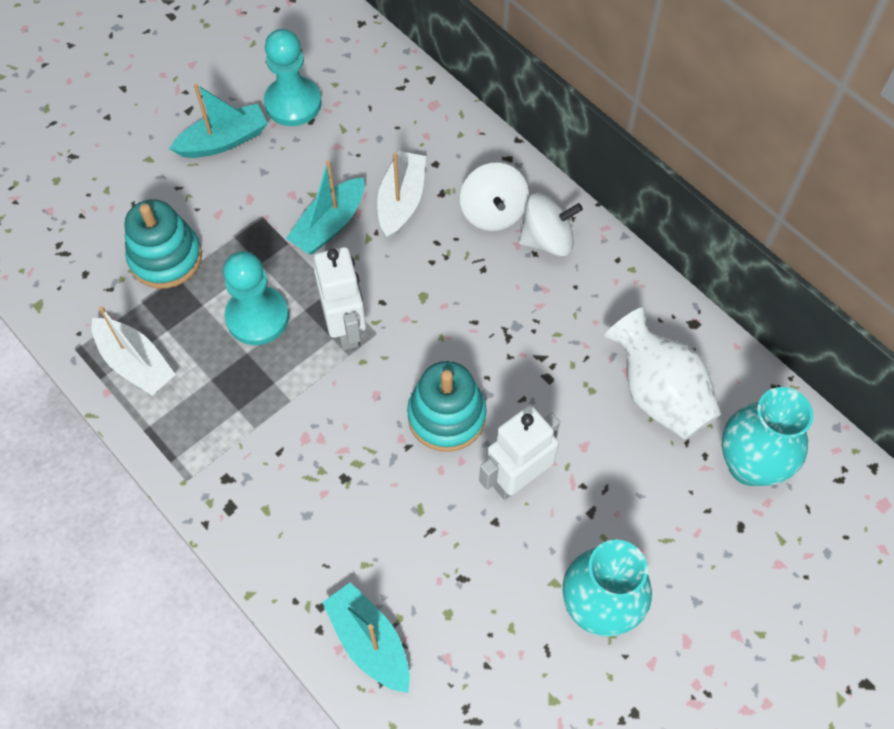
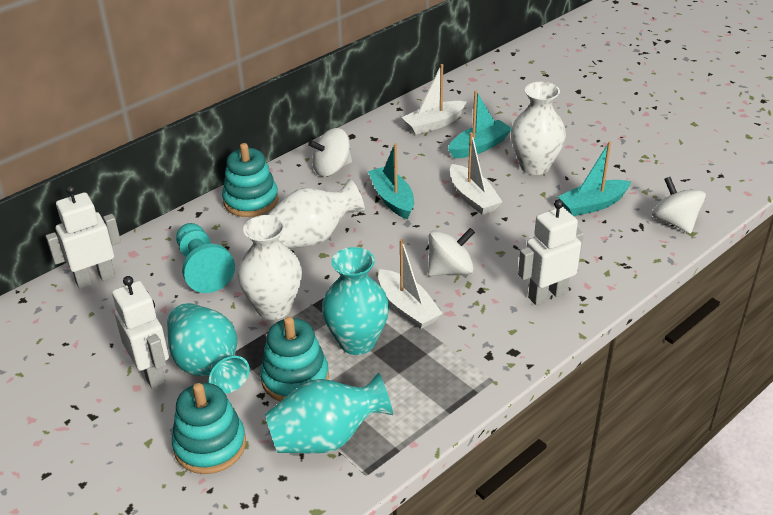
turquoise pawn: 2 -> 1
turquoise stacking toy: 2 -> 3
turquoise vase: 2 -> 3
white boat: 2 -> 3
white robot: 2 -> 3
white spinning top: 2 -> 3
white vase: 1 -> 3

